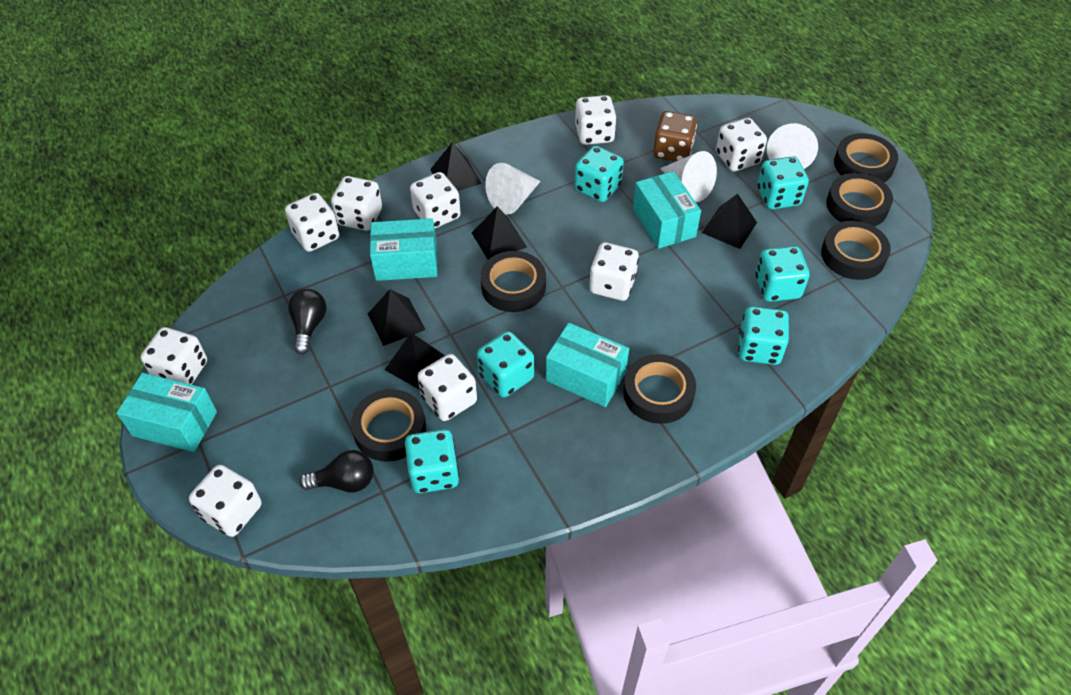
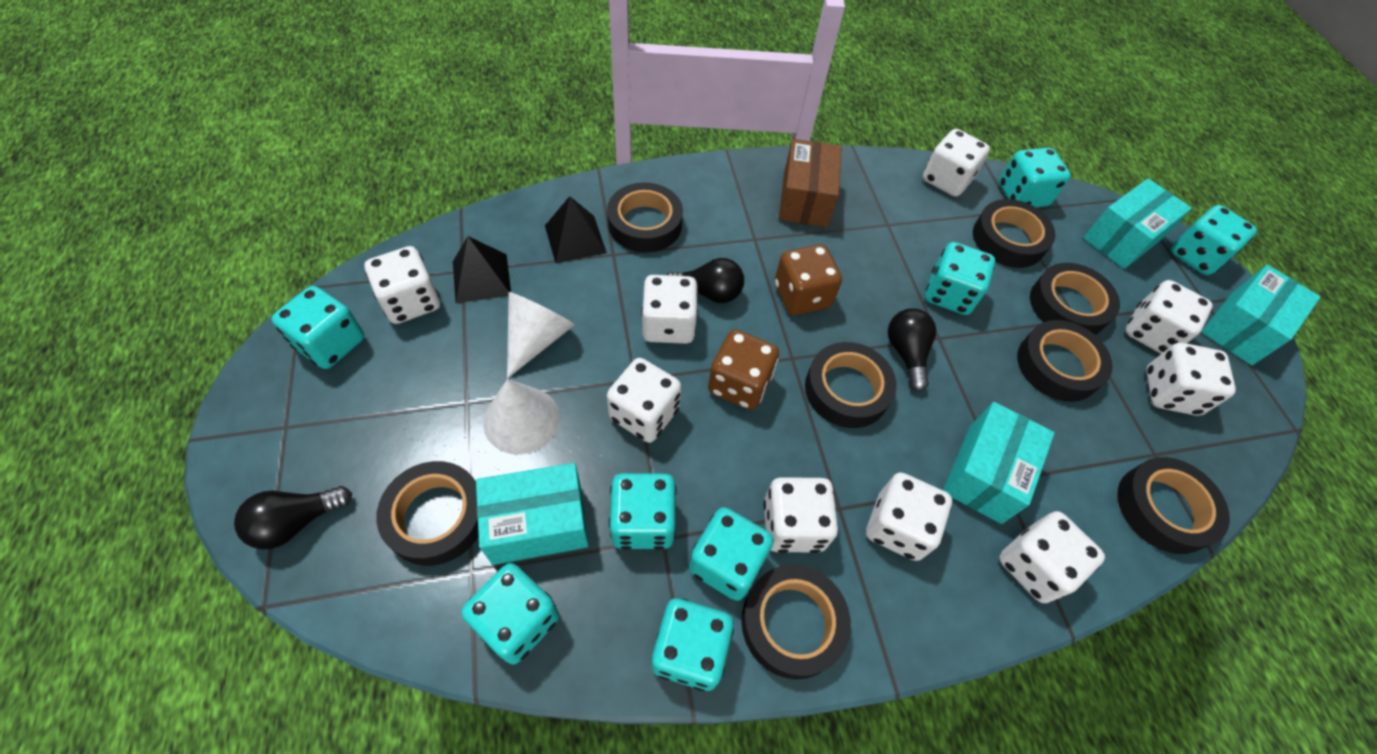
black light bulb: 2 -> 3
black pyramid: 5 -> 2
black tape: 6 -> 8
brown box: 0 -> 1
brown dice: 1 -> 2
turquoise dice: 6 -> 8
white cone: 3 -> 2

